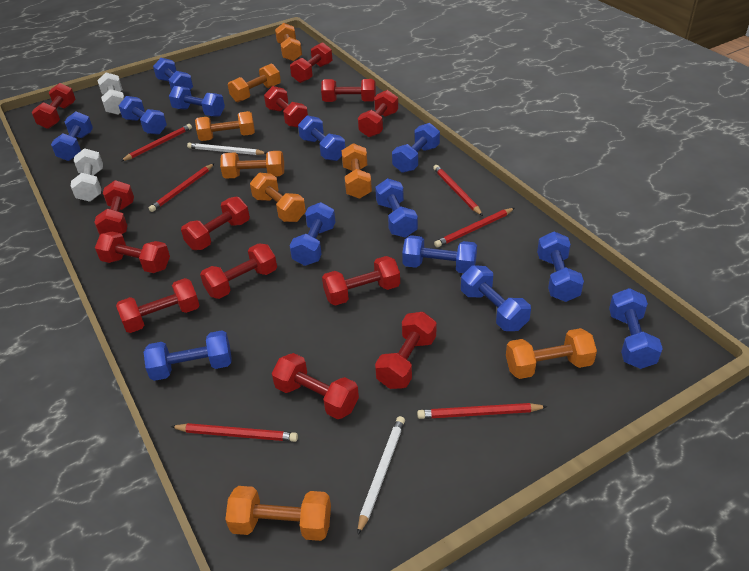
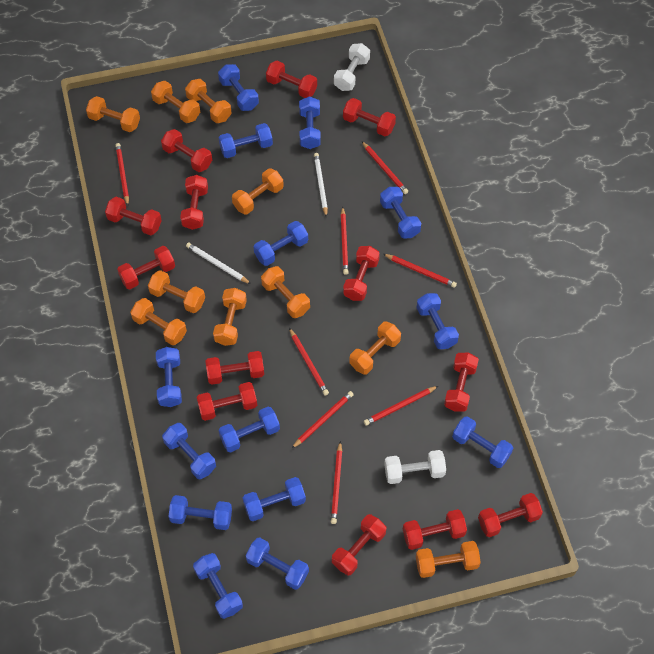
blue dumbbell: 13 -> 14
orange dumbbell: 8 -> 10
red pencil: 6 -> 8

